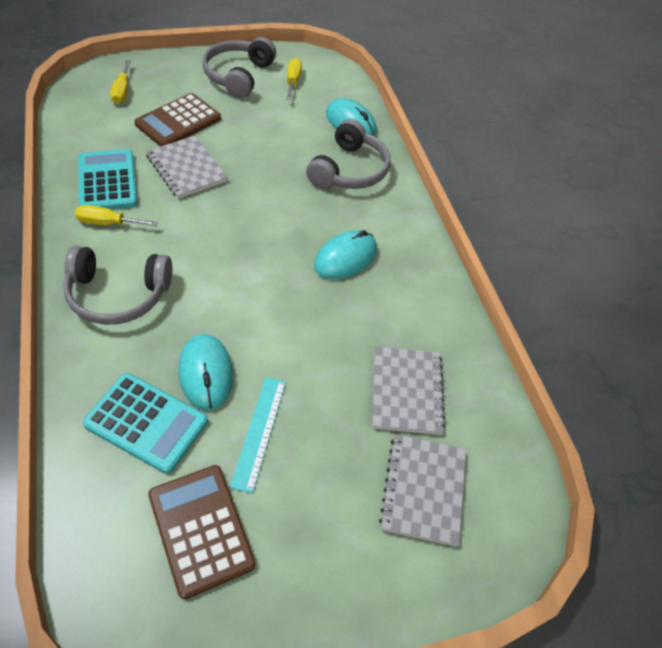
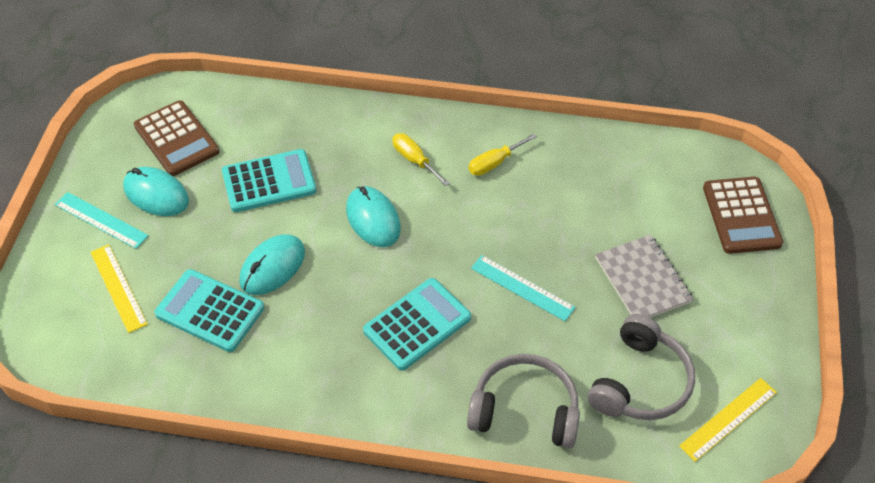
grey headphones: 3 -> 2
grey notebook: 3 -> 1
turquoise calculator: 2 -> 3
turquoise ruler: 1 -> 2
yellow ruler: 0 -> 2
yellow screwdriver: 3 -> 2

